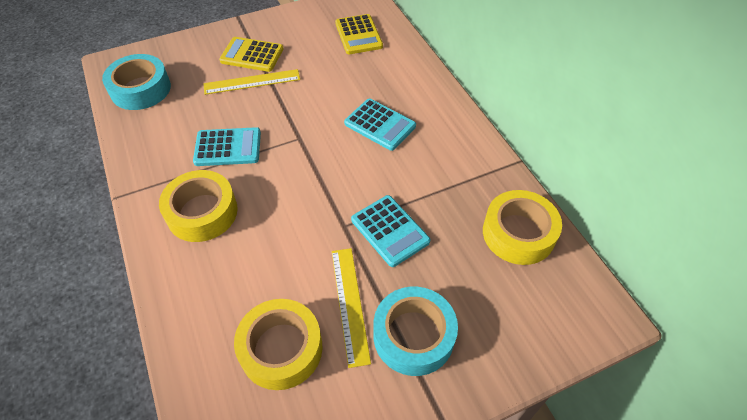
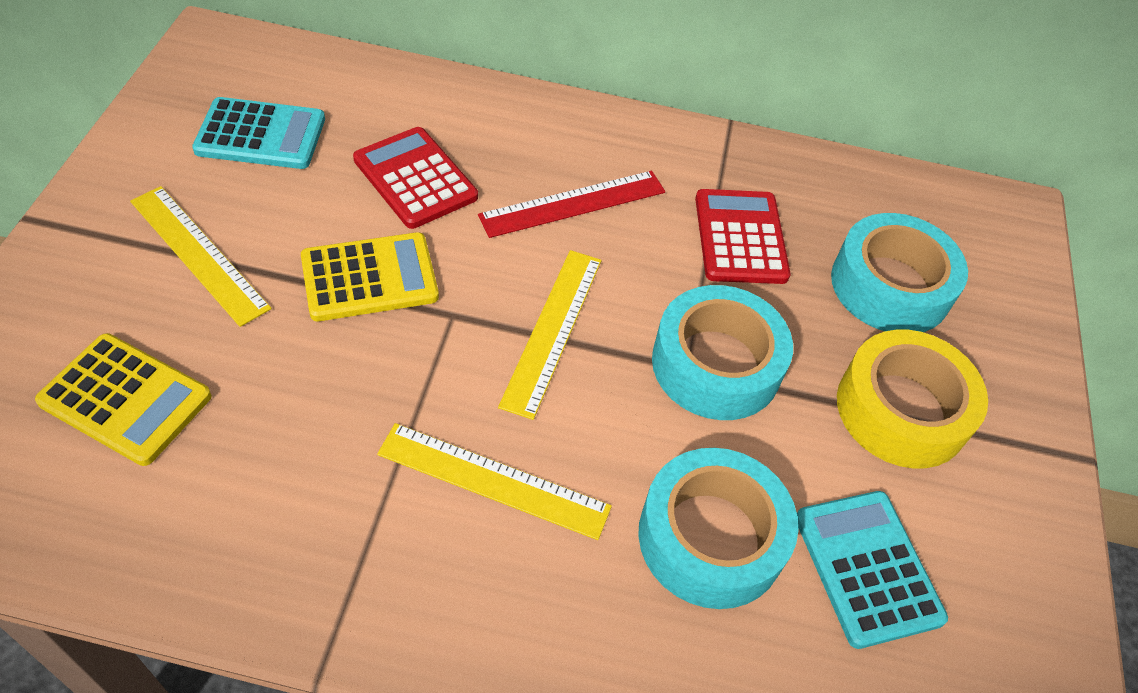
red calculator: 0 -> 2
red ruler: 0 -> 1
turquoise calculator: 3 -> 2
turquoise tape: 2 -> 3
yellow ruler: 2 -> 3
yellow tape: 3 -> 1

